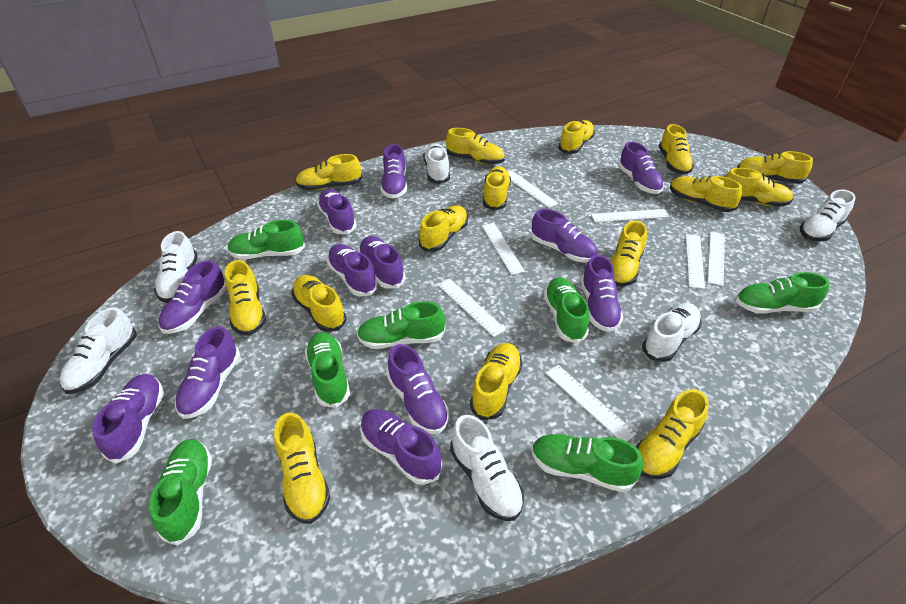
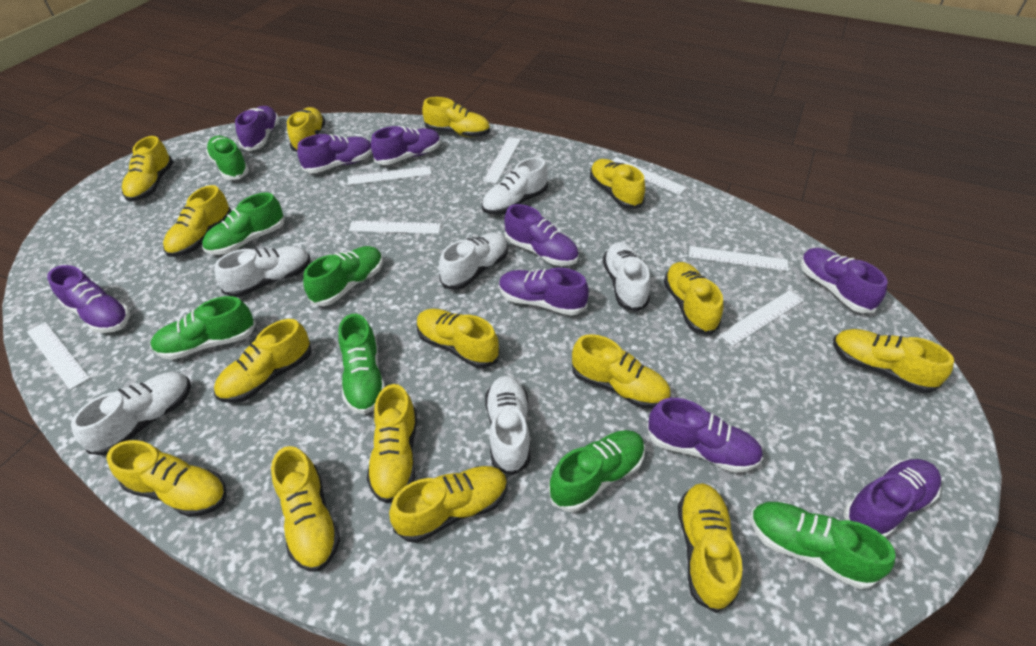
purple shoe: 12 -> 9

